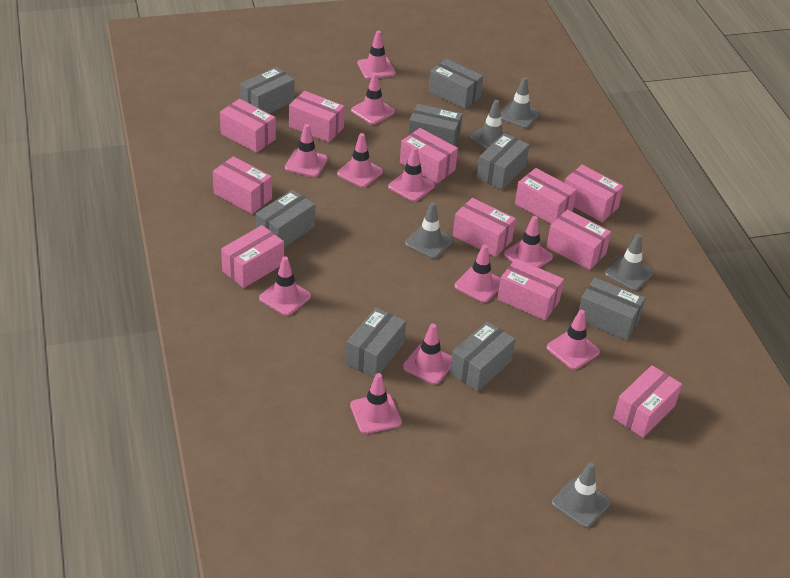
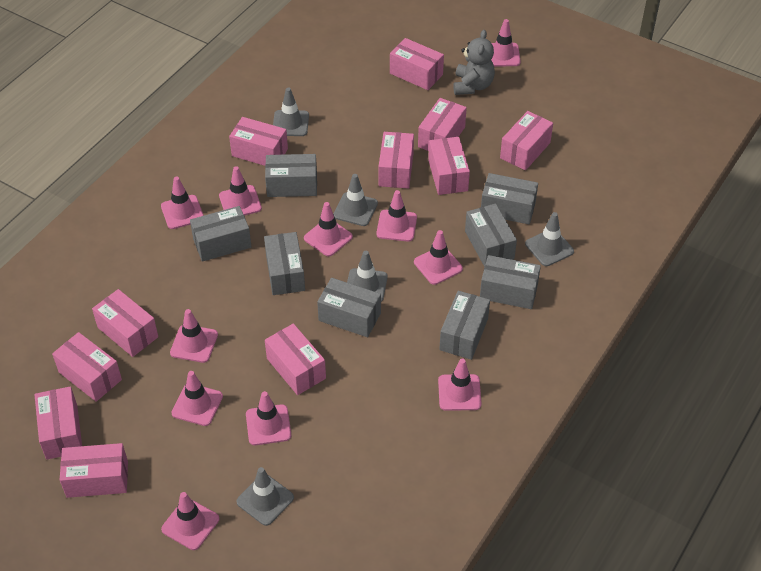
grey teddy bear: 0 -> 1

